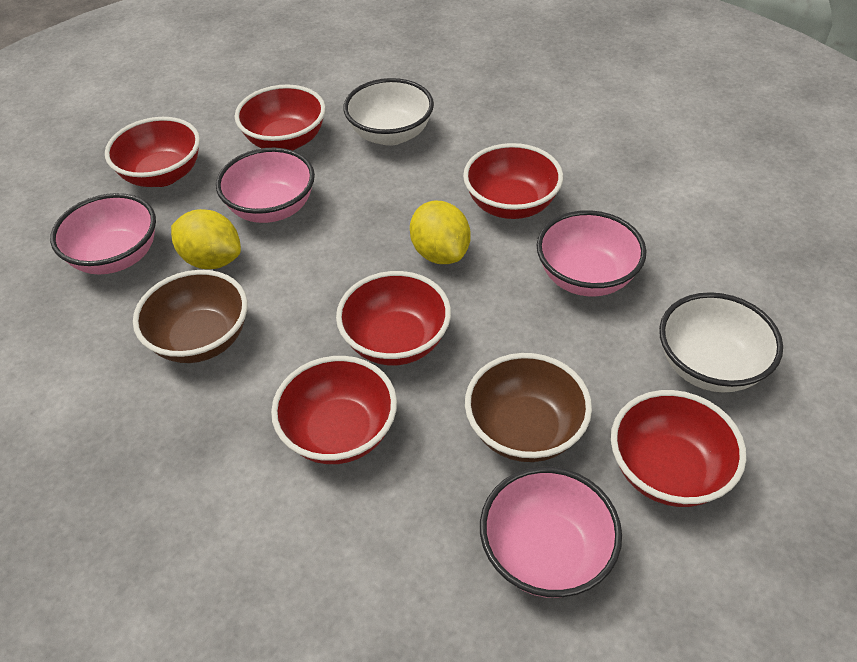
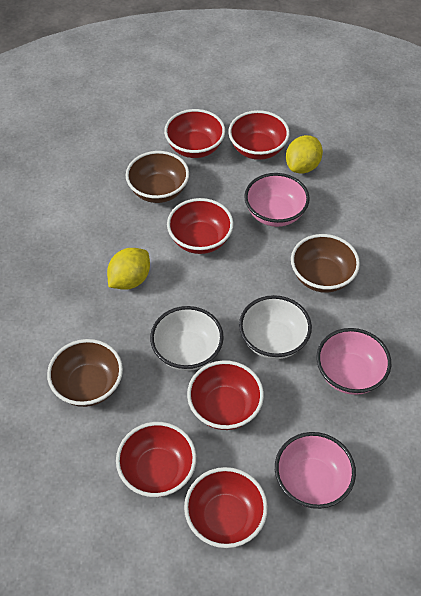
brown bowl: 2 -> 3
pink bowl: 4 -> 3

